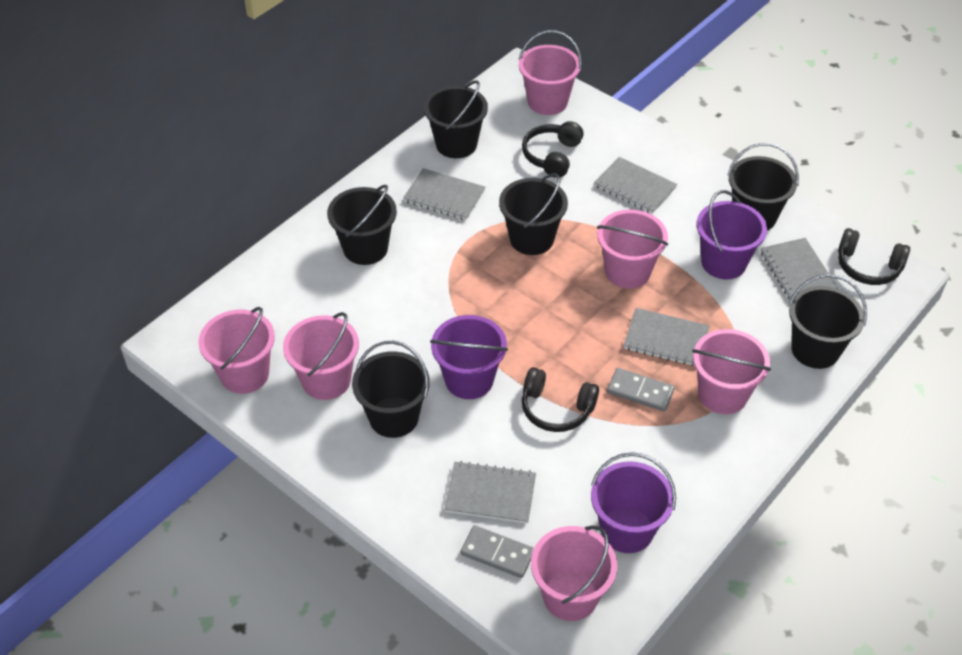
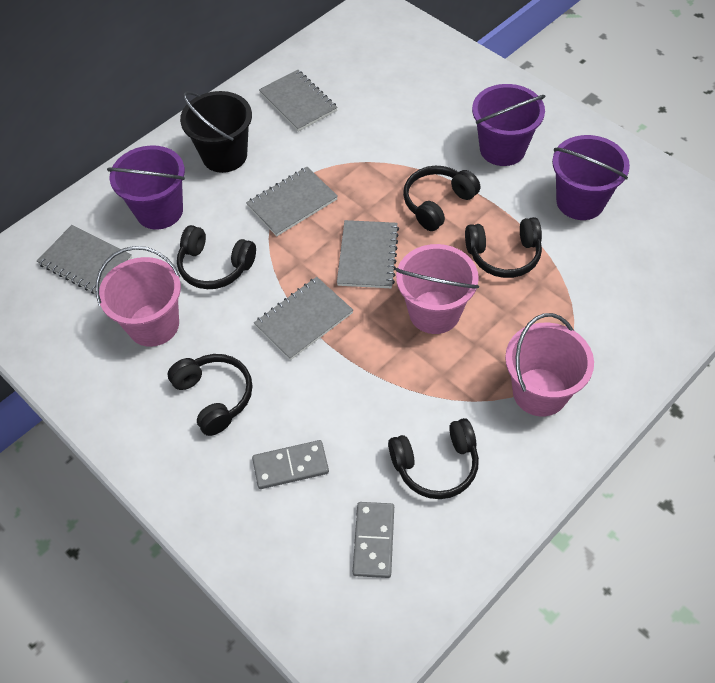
black bucket: 6 -> 1
black headphones: 3 -> 5
pink bucket: 6 -> 3

